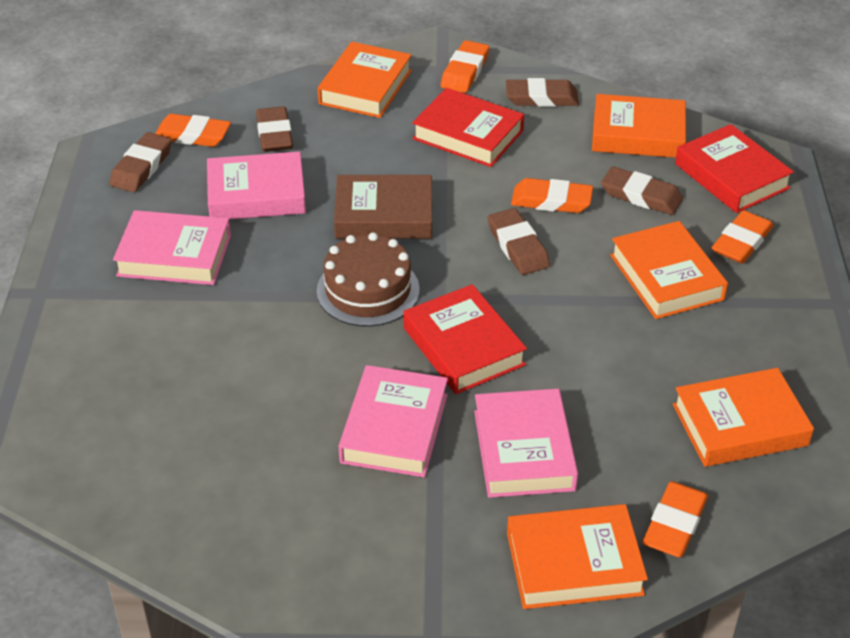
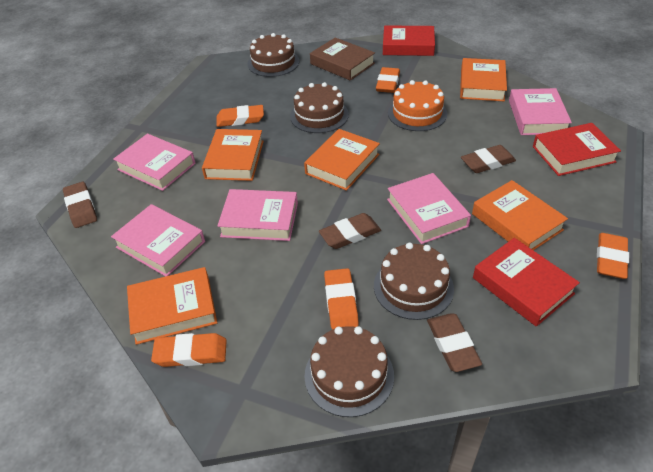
brown cake: 1 -> 4
brown eraser: 5 -> 4
orange cake: 0 -> 1
pink book: 4 -> 5

